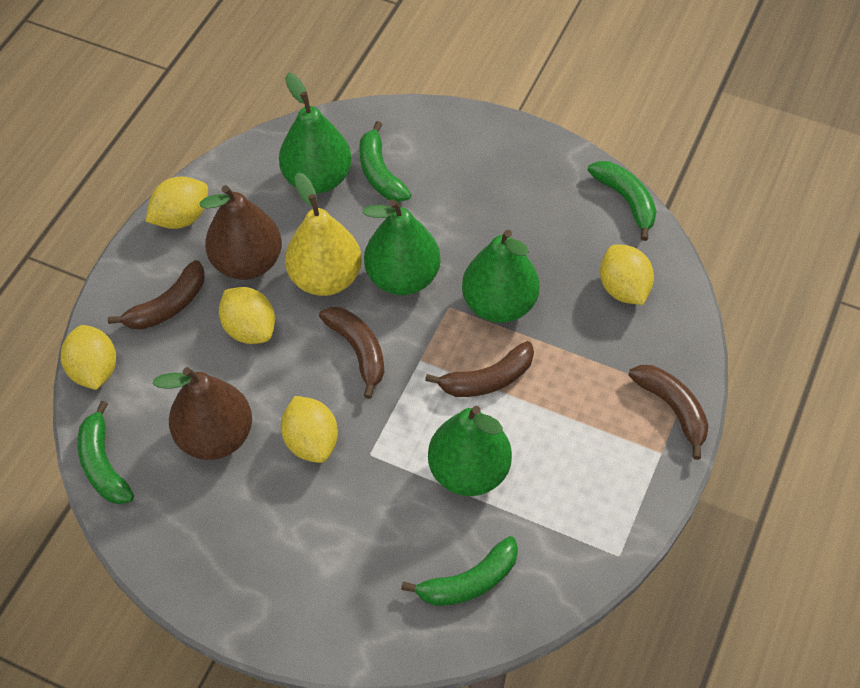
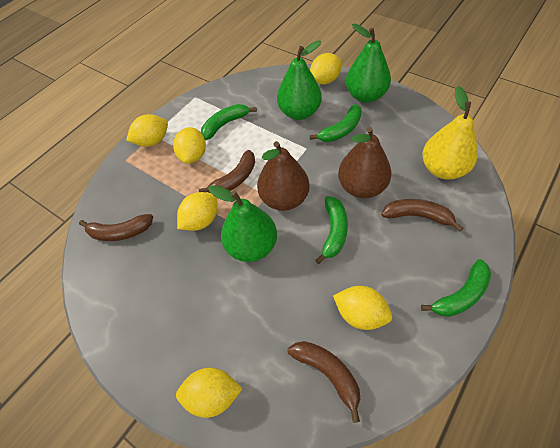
green pear: 4 -> 3
yellow lemon: 5 -> 6

